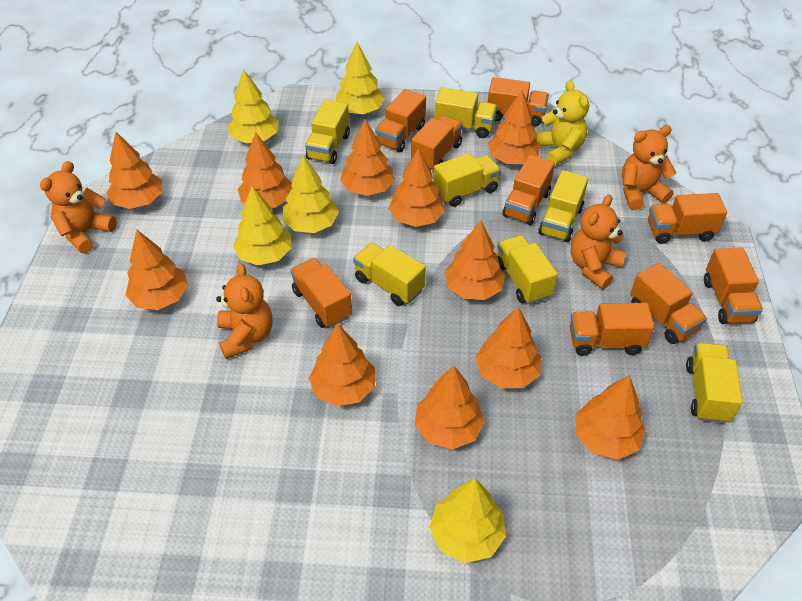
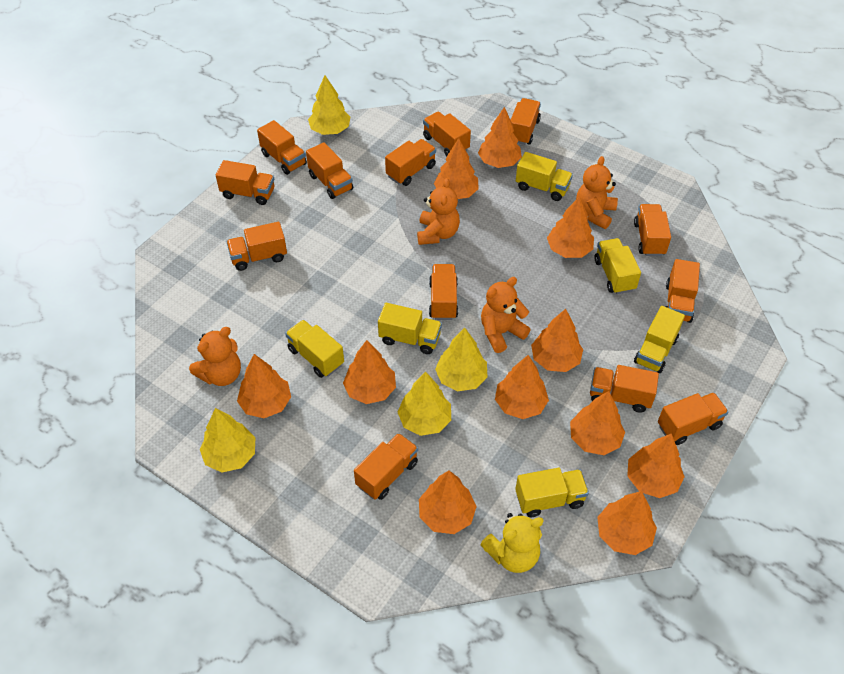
orange truck: 9 -> 13
yellow tree: 5 -> 4
yellow truck: 7 -> 6

